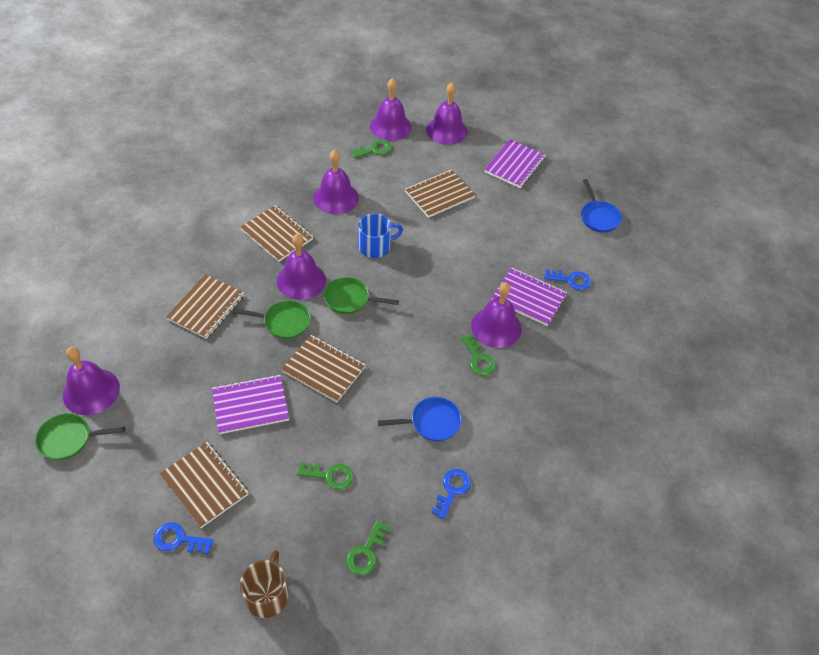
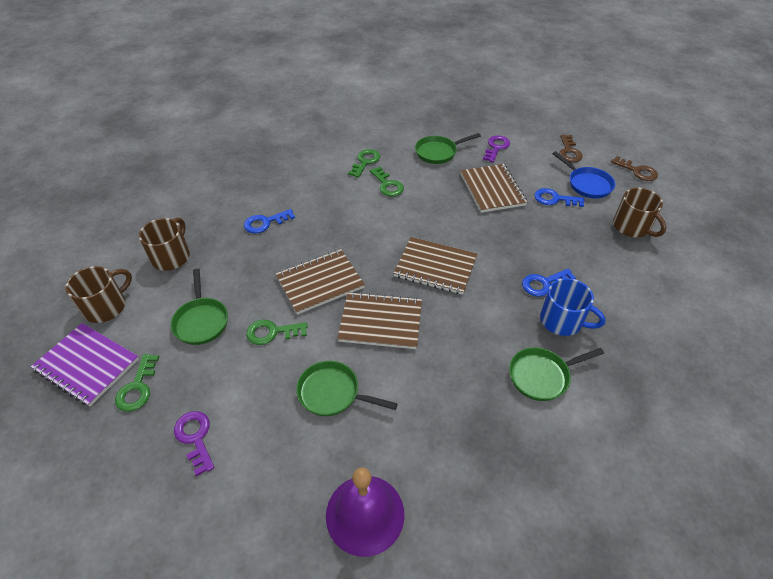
blue pan: 2 -> 1
brown key: 0 -> 2
brown mug: 1 -> 3
brown notebook: 5 -> 4
green pan: 3 -> 4
purple bell: 6 -> 1
purple key: 0 -> 2
purple notebook: 3 -> 1

